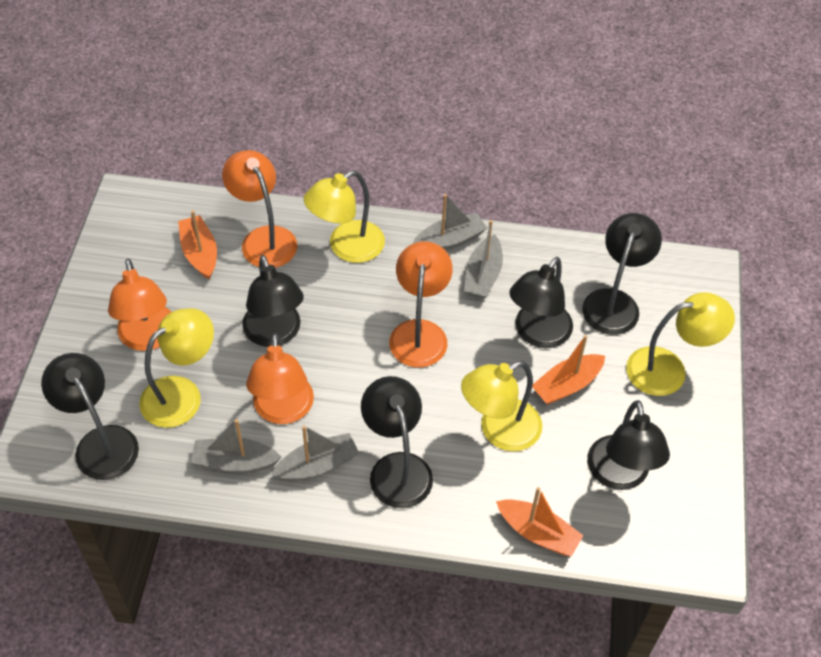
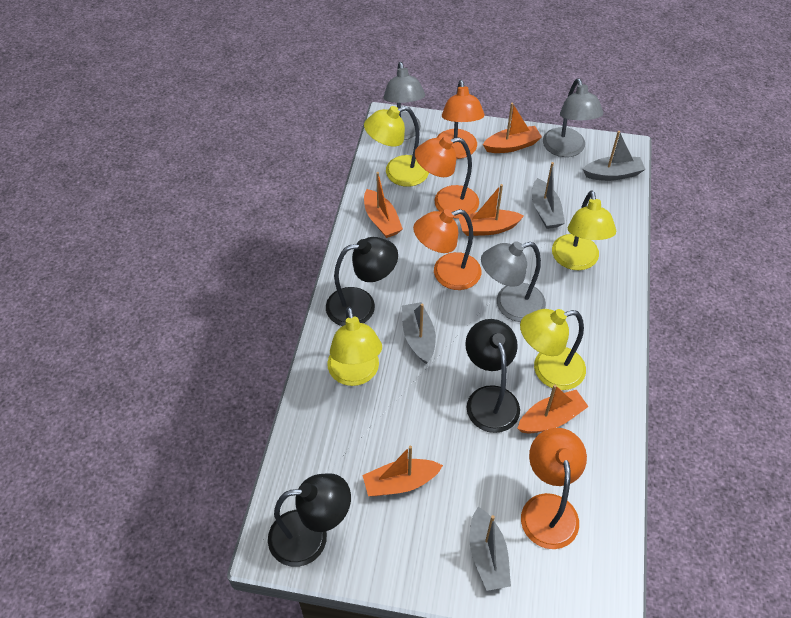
black lamp: 6 -> 3
grey lamp: 0 -> 3
orange boat: 3 -> 5

